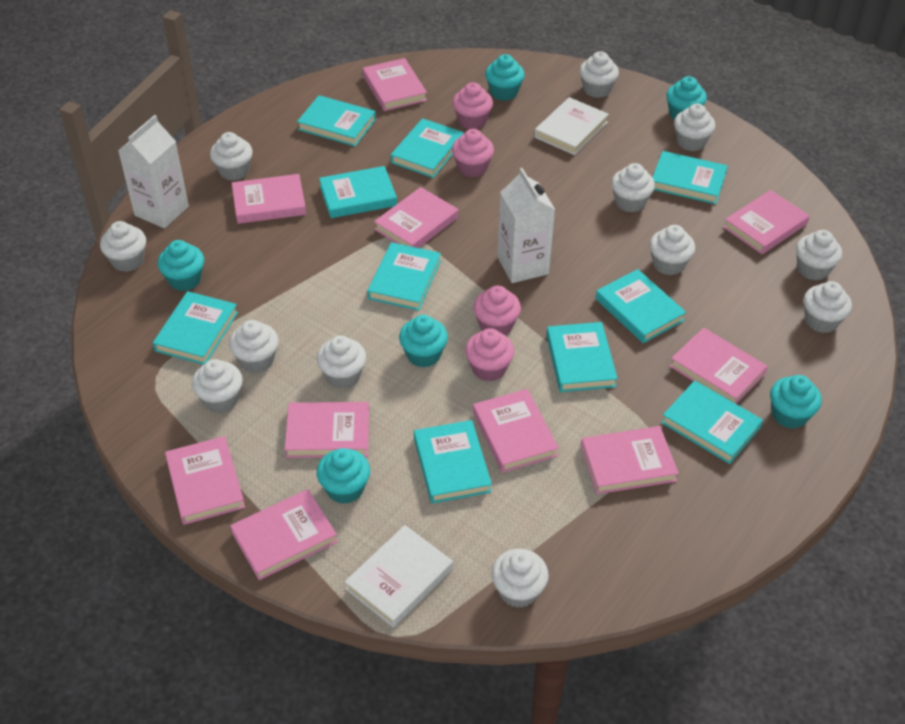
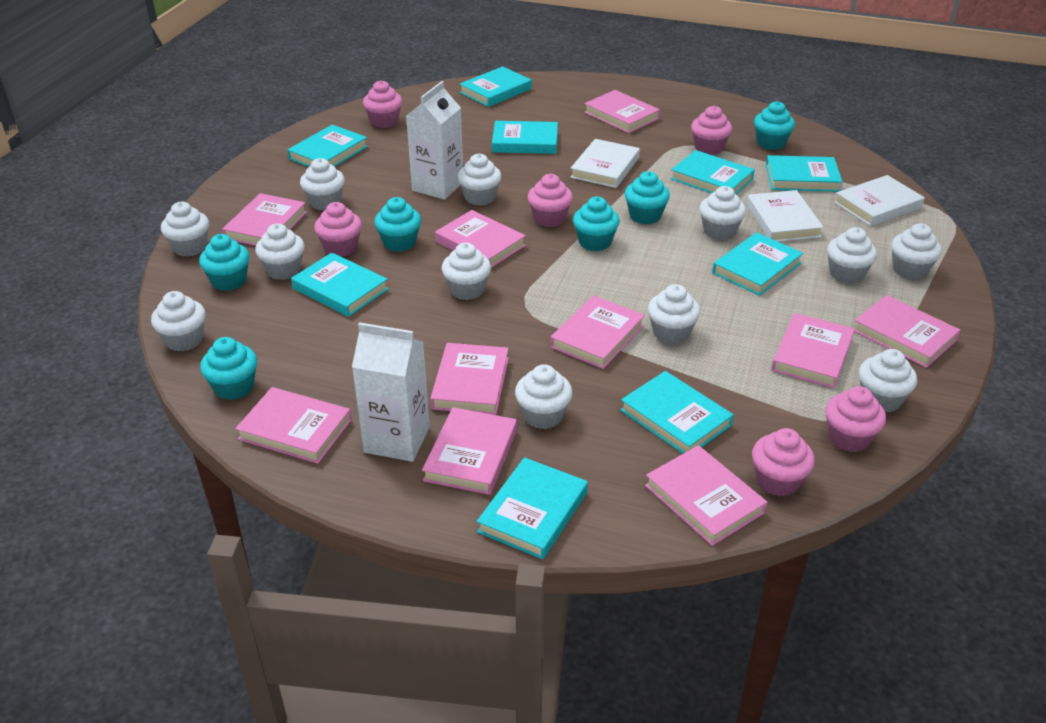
pink cupcake: 4 -> 6
turquoise book: 10 -> 9
white book: 2 -> 3

